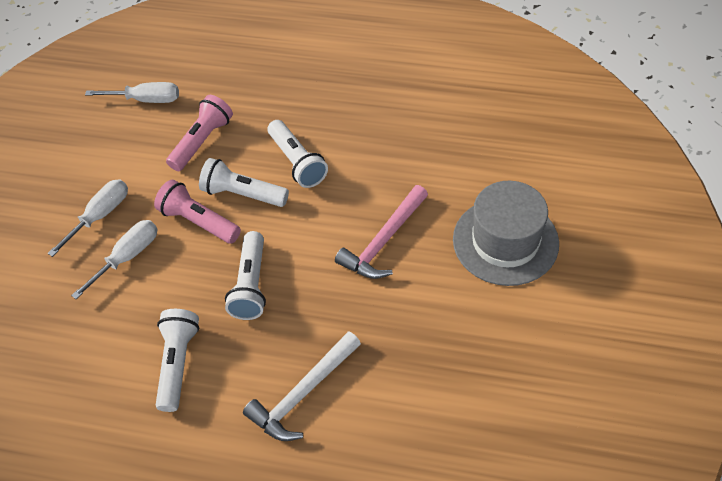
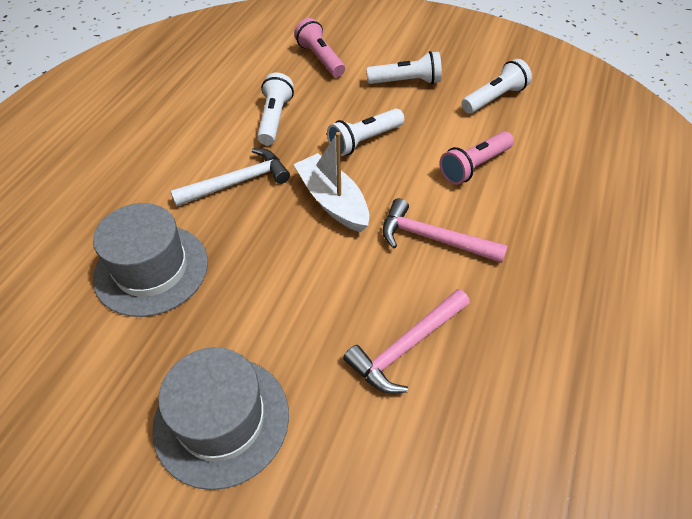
grey hat: 1 -> 2
pink hammer: 1 -> 2
white boat: 0 -> 1
white screwdriver: 3 -> 0

